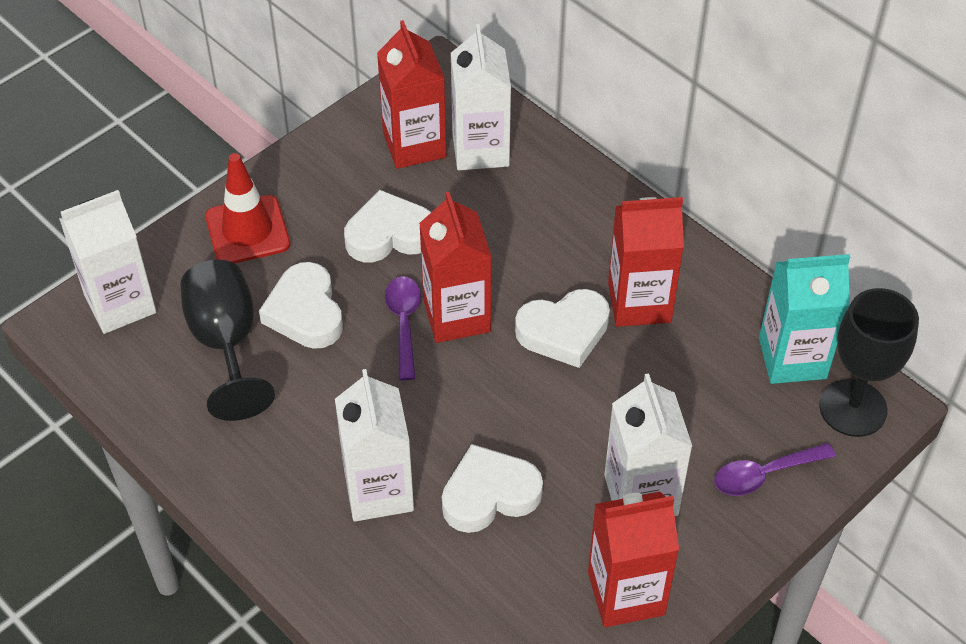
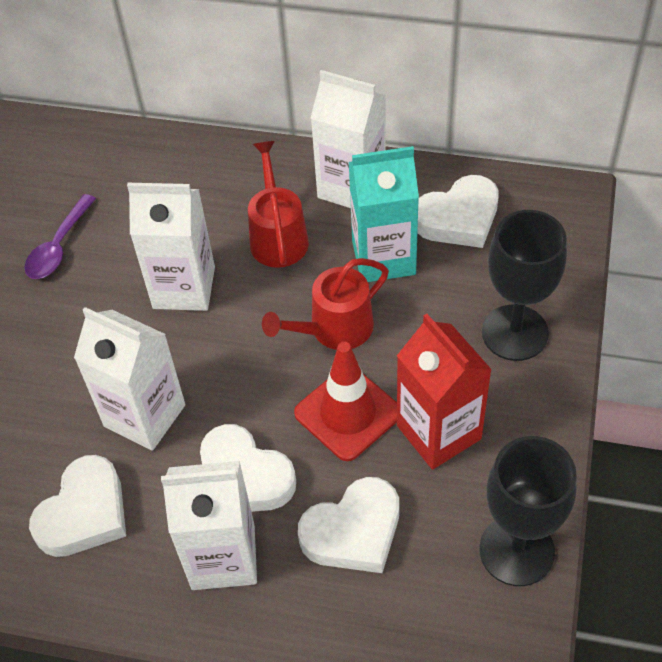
purple spoon: 2 -> 1
red carton: 4 -> 1
red watering can: 0 -> 2

